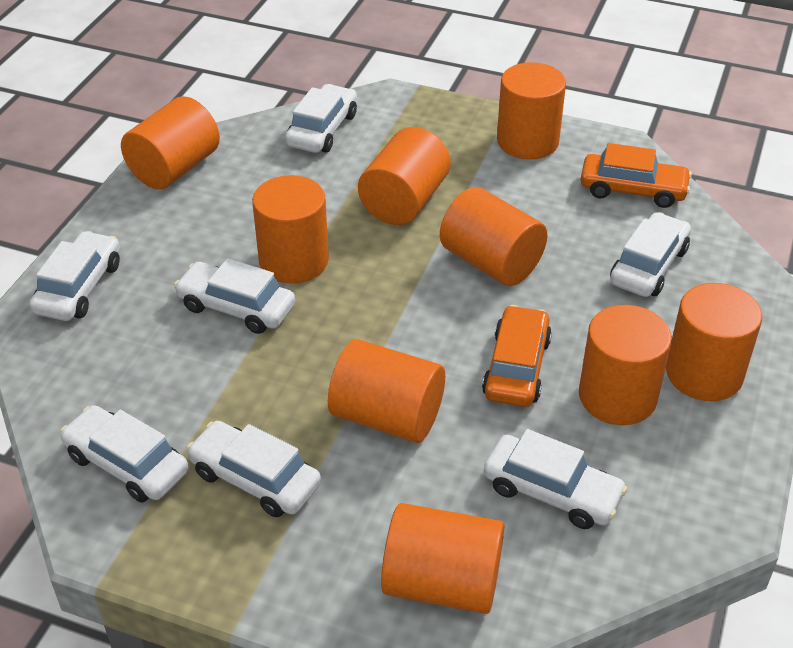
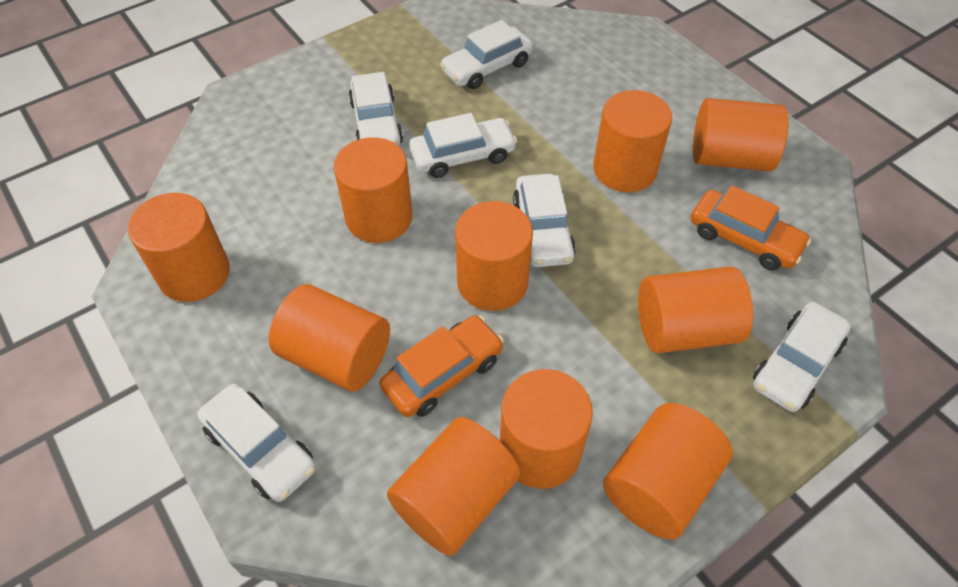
orange cylinder: 9 -> 10
white car: 7 -> 6

